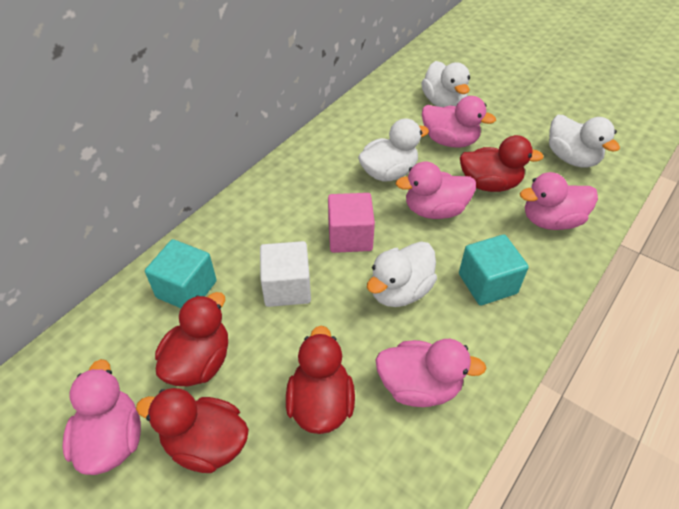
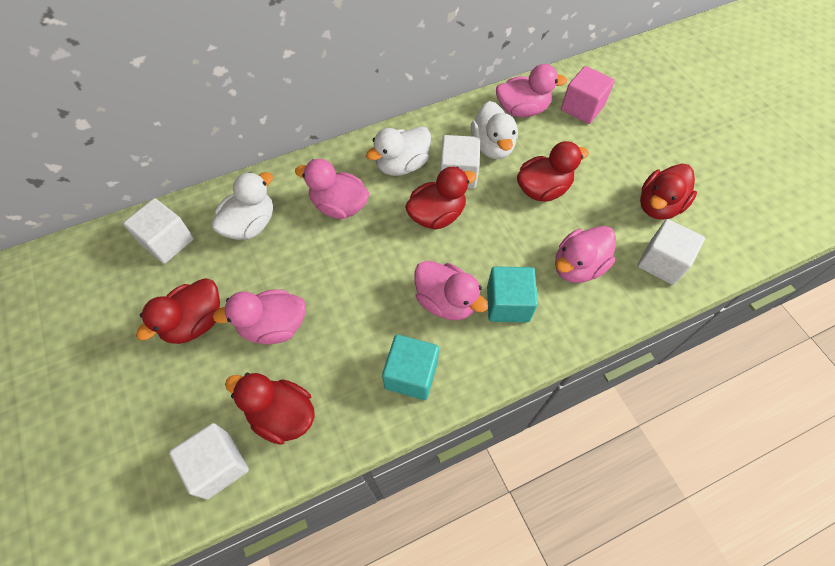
red duck: 4 -> 5
white cube: 1 -> 4
white duck: 4 -> 3

